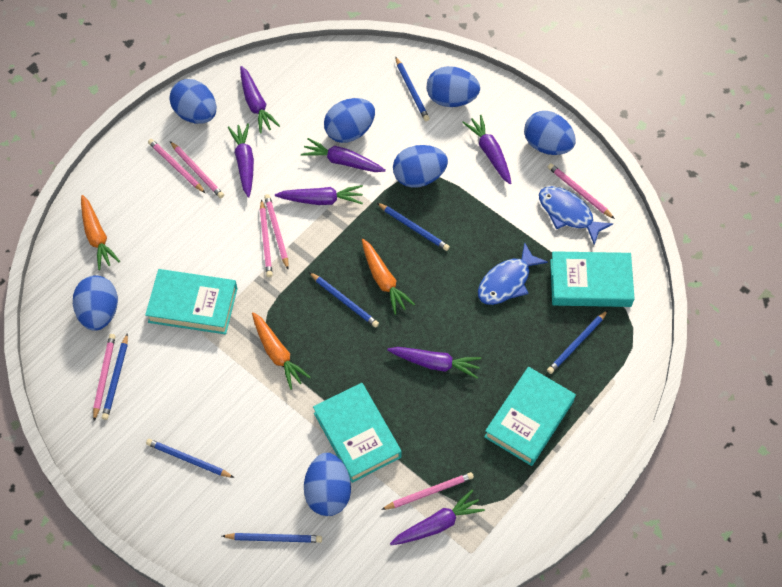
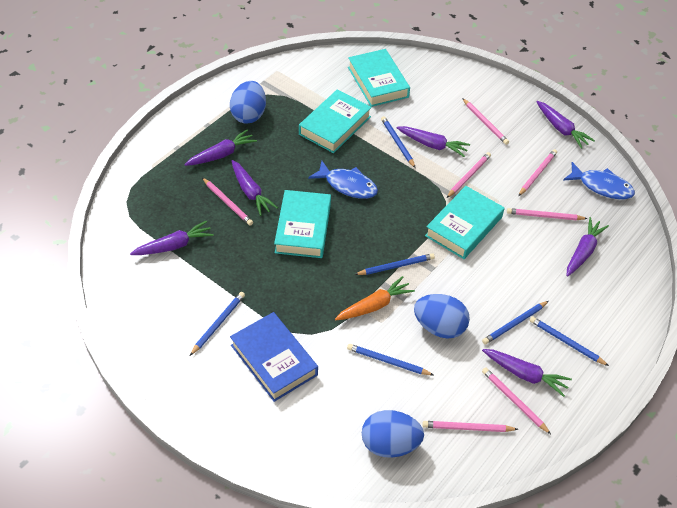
blue book: 0 -> 1
blue egg: 7 -> 3
blue pencil: 7 -> 6
orange carrot: 3 -> 1

